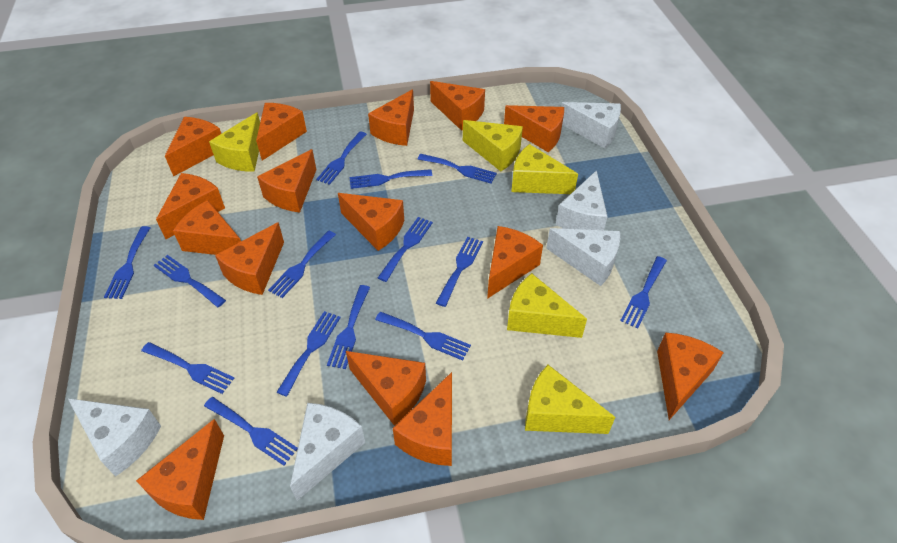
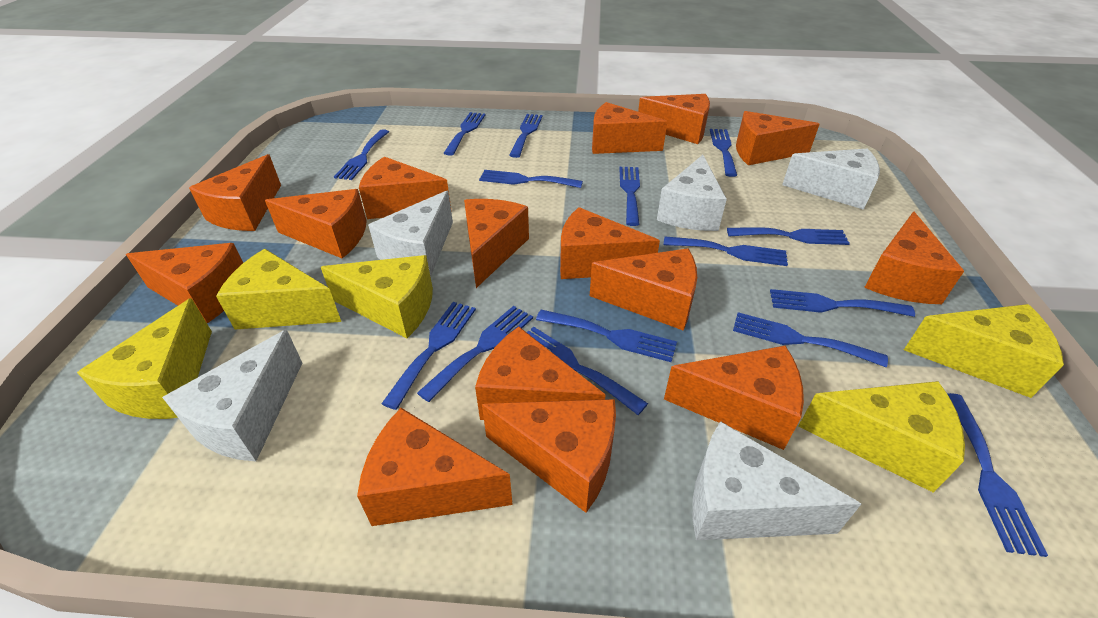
blue fork: 14 -> 15

